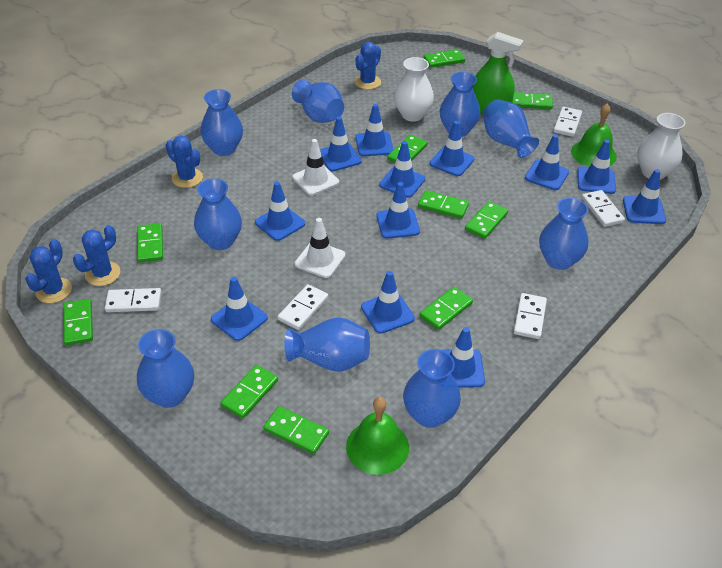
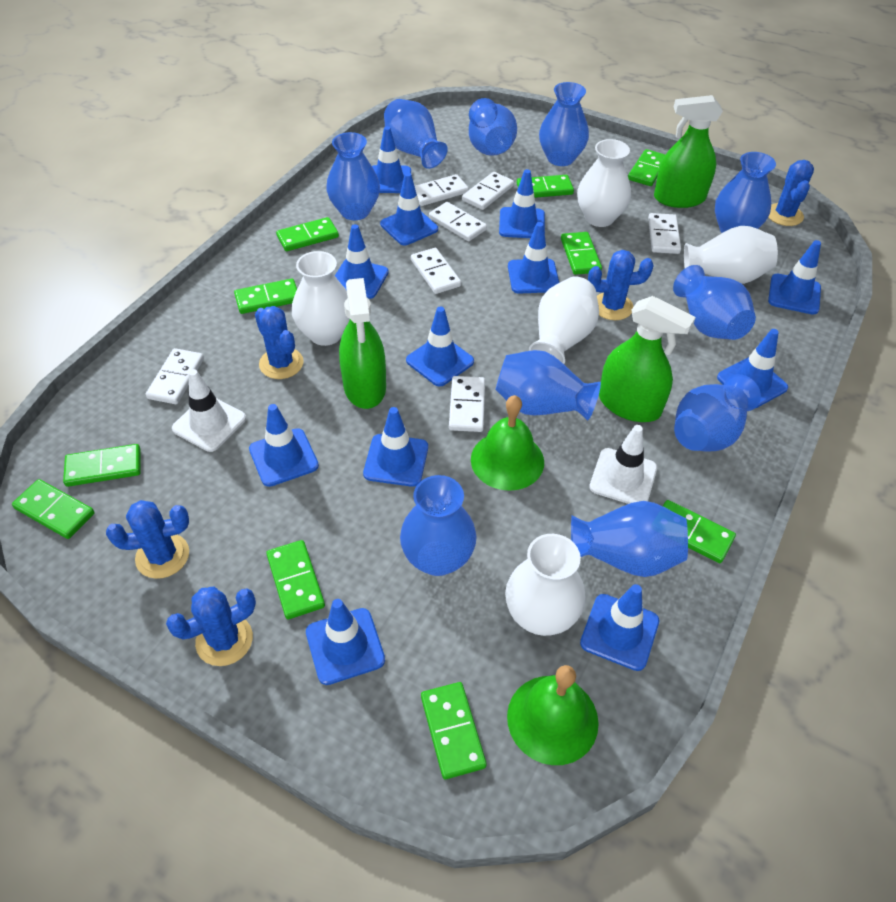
blue cactus: 4 -> 5
blue vase: 9 -> 10
green spray bottle: 1 -> 3
white domino: 5 -> 7
white vase: 2 -> 5

